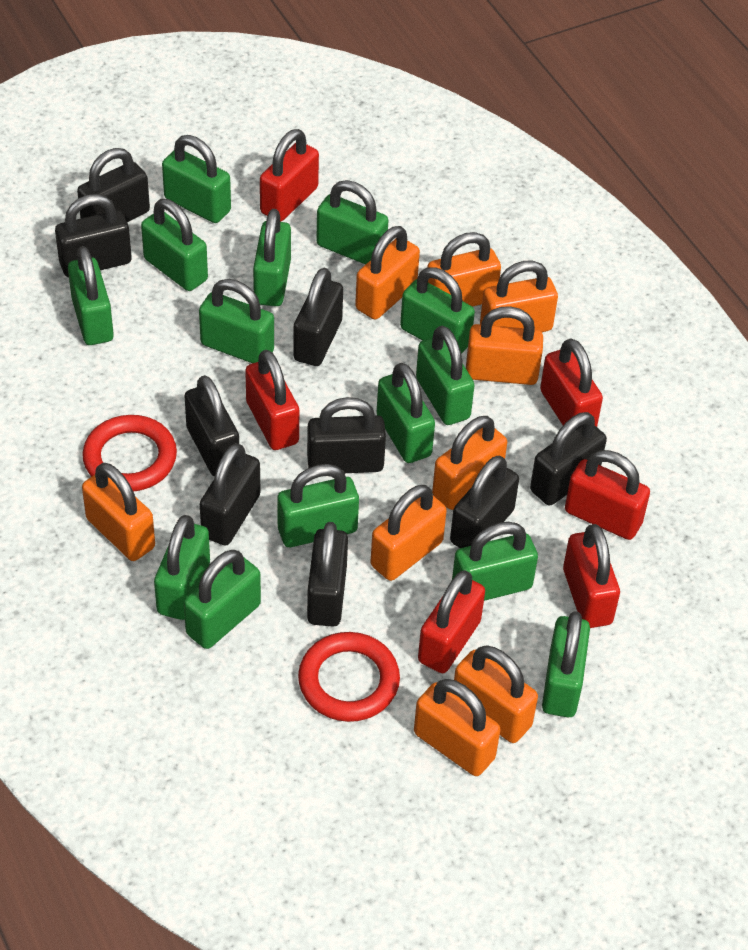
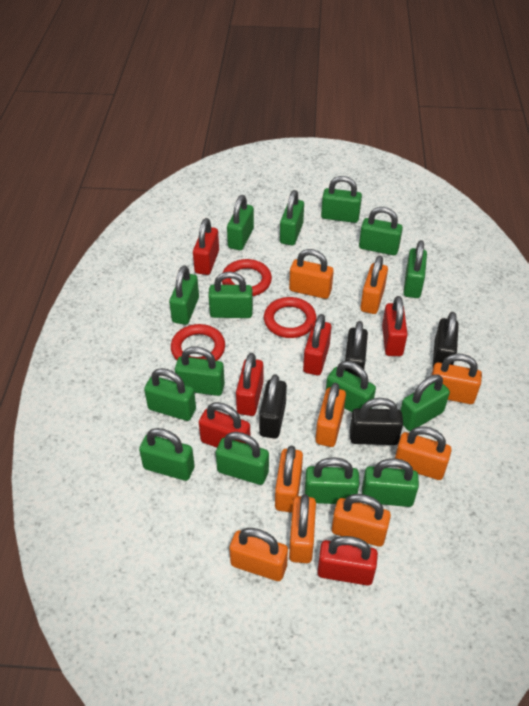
black padlock: 9 -> 4
green padlock: 14 -> 15
red ring: 2 -> 3

